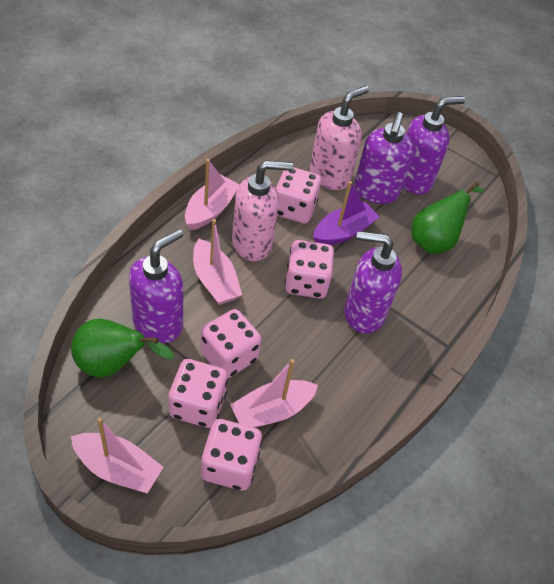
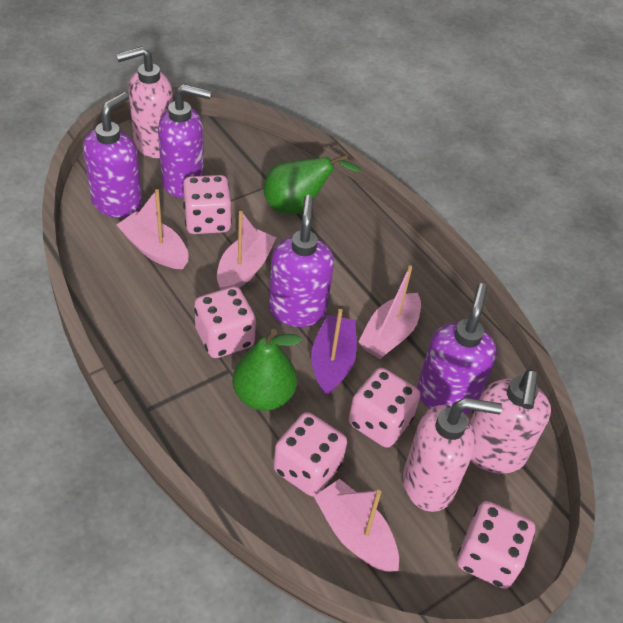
pink soap dispenser: 2 -> 3

